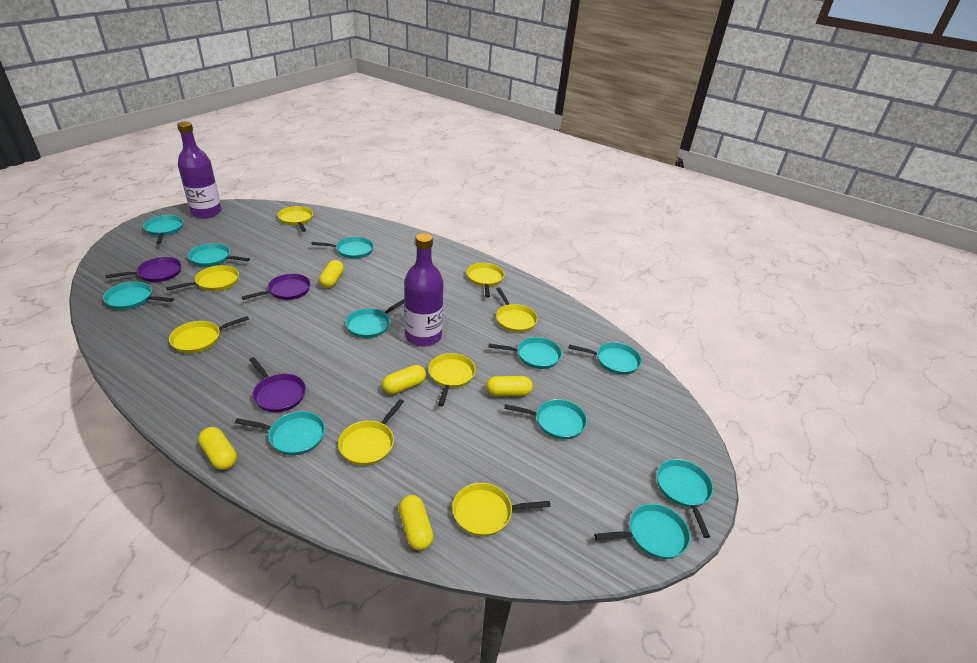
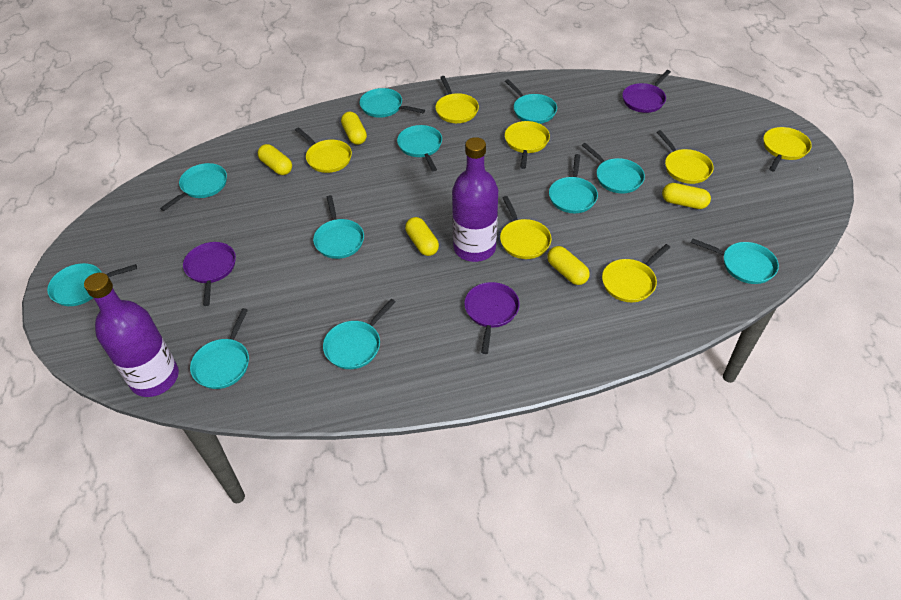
yellow pan: 8 -> 7

